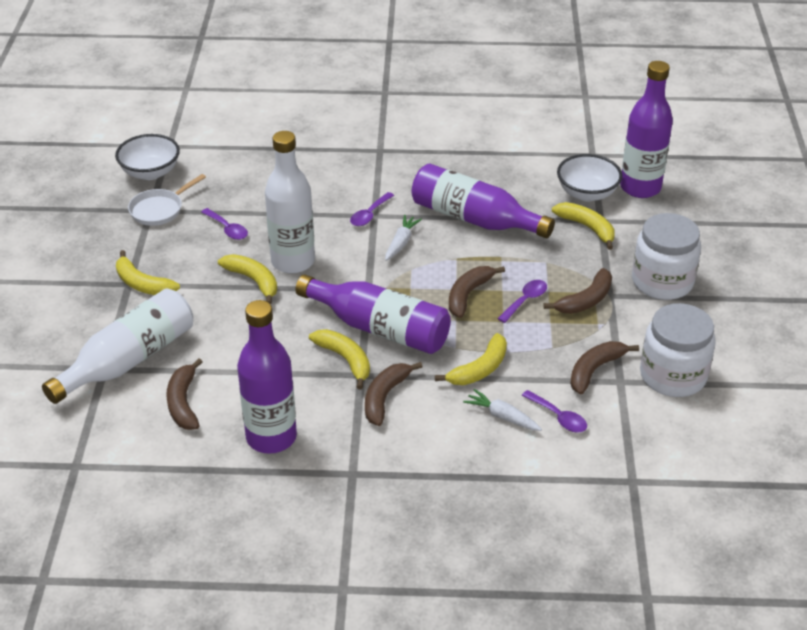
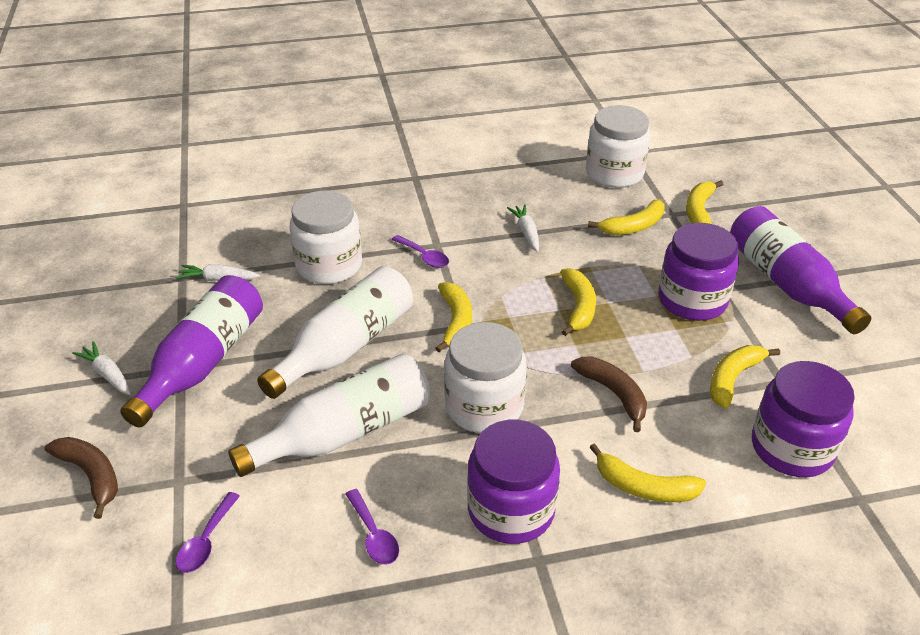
brown banana: 5 -> 2
purple bottle: 4 -> 2
purple jar: 0 -> 3
purple spoon: 4 -> 3
white bowl: 2 -> 0
white carrot: 2 -> 3
white jar: 2 -> 3
white pan: 1 -> 0
yellow banana: 5 -> 6

